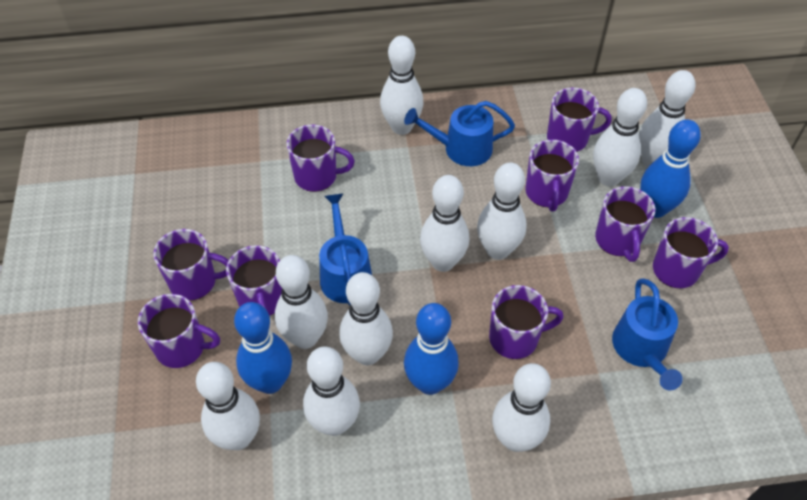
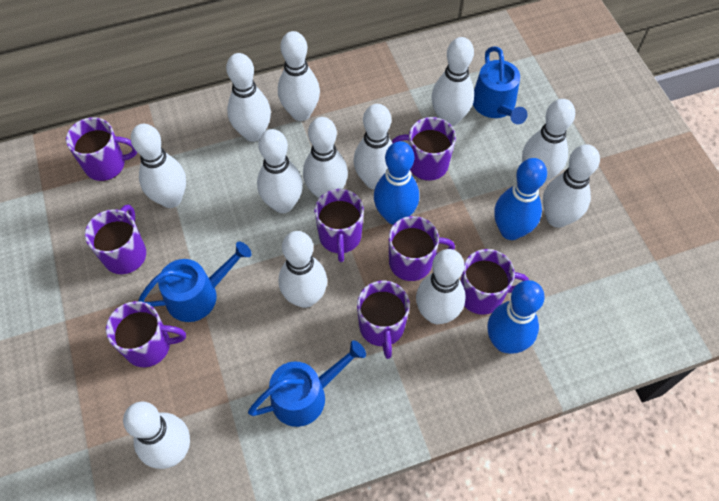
purple mug: 9 -> 8
white bowling pin: 10 -> 12

